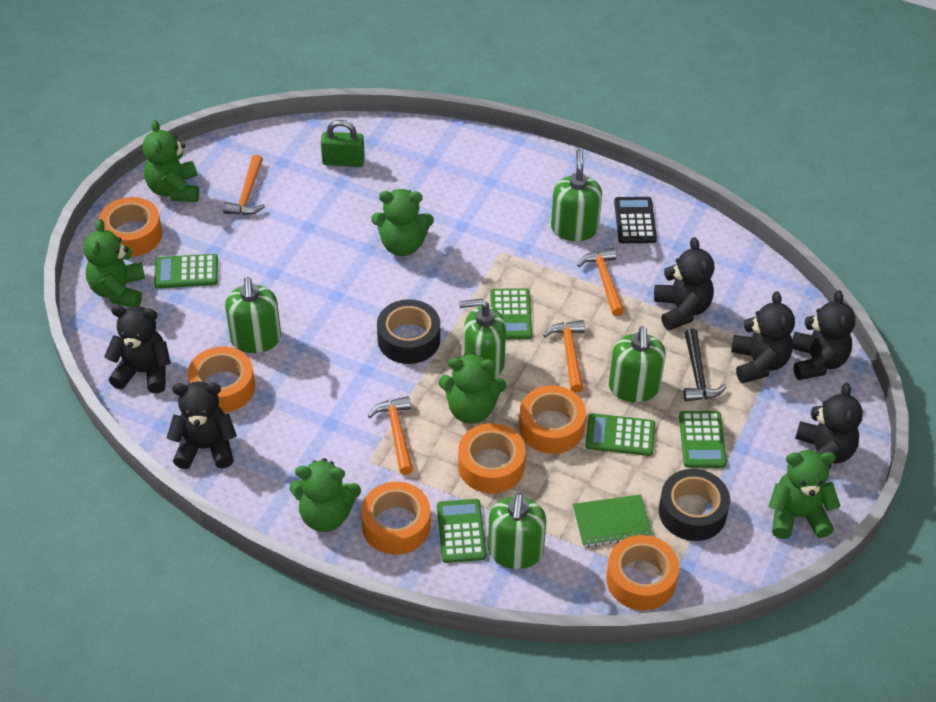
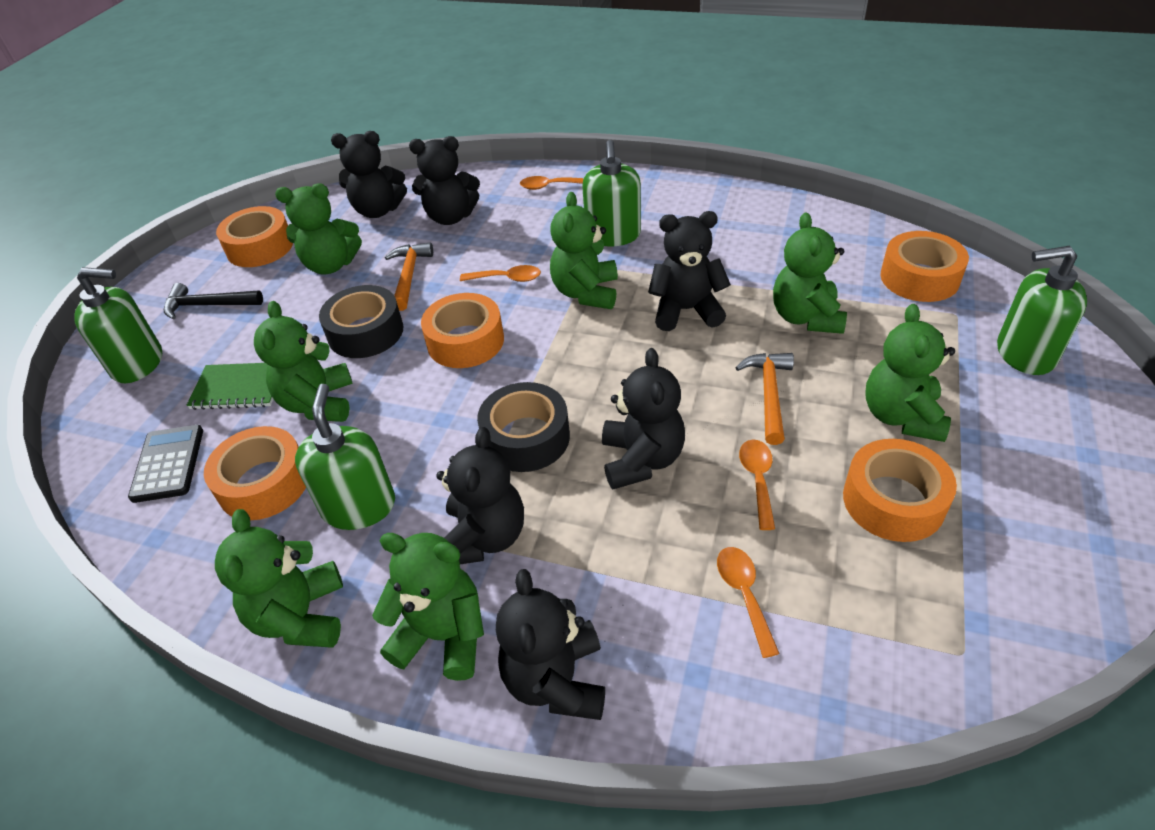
green calculator: 5 -> 0
green padlock: 1 -> 0
green soap dispenser: 5 -> 4
green teddy bear: 6 -> 7
orange hammer: 4 -> 2
orange spoon: 0 -> 4
orange tape: 6 -> 5

